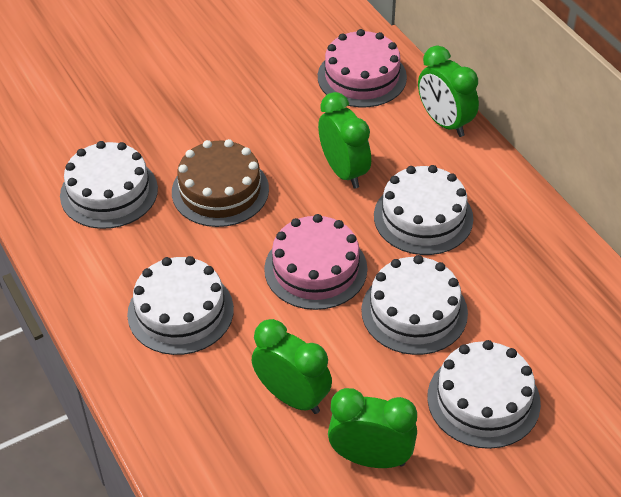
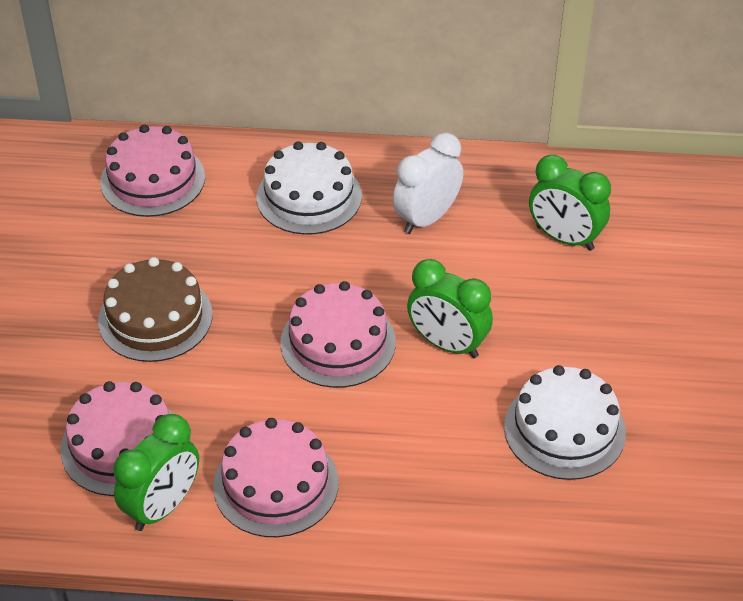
green clock: 4 -> 3
pink cake: 2 -> 4
white cake: 5 -> 2
white clock: 0 -> 1

